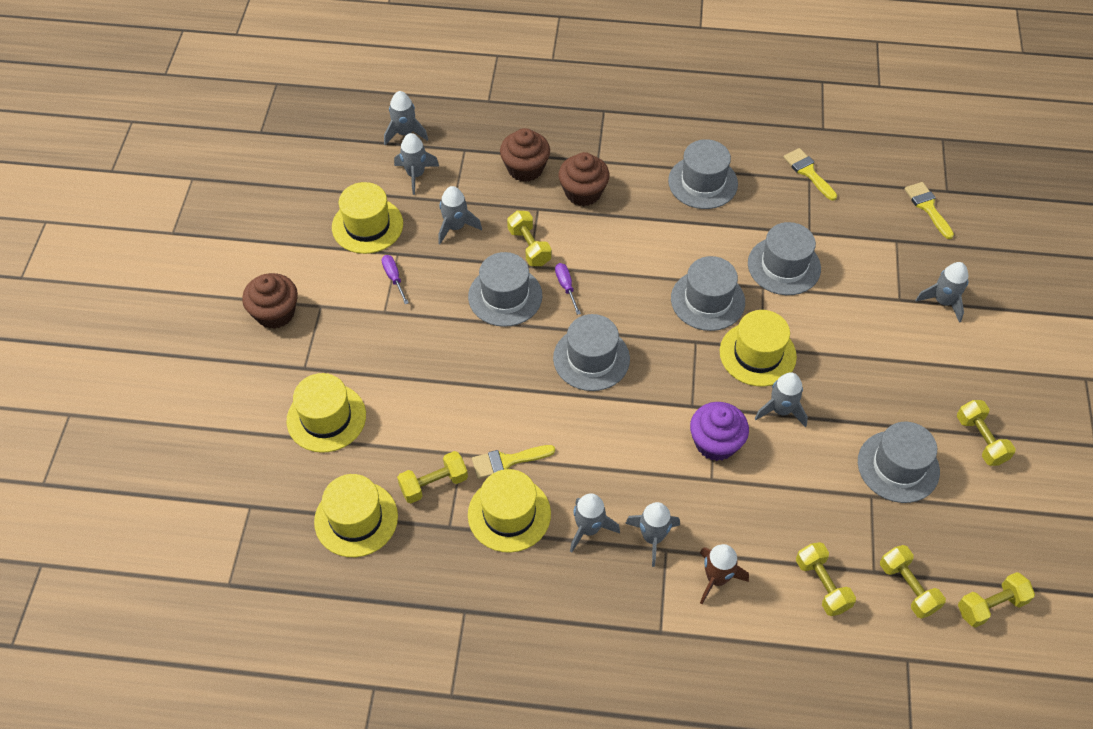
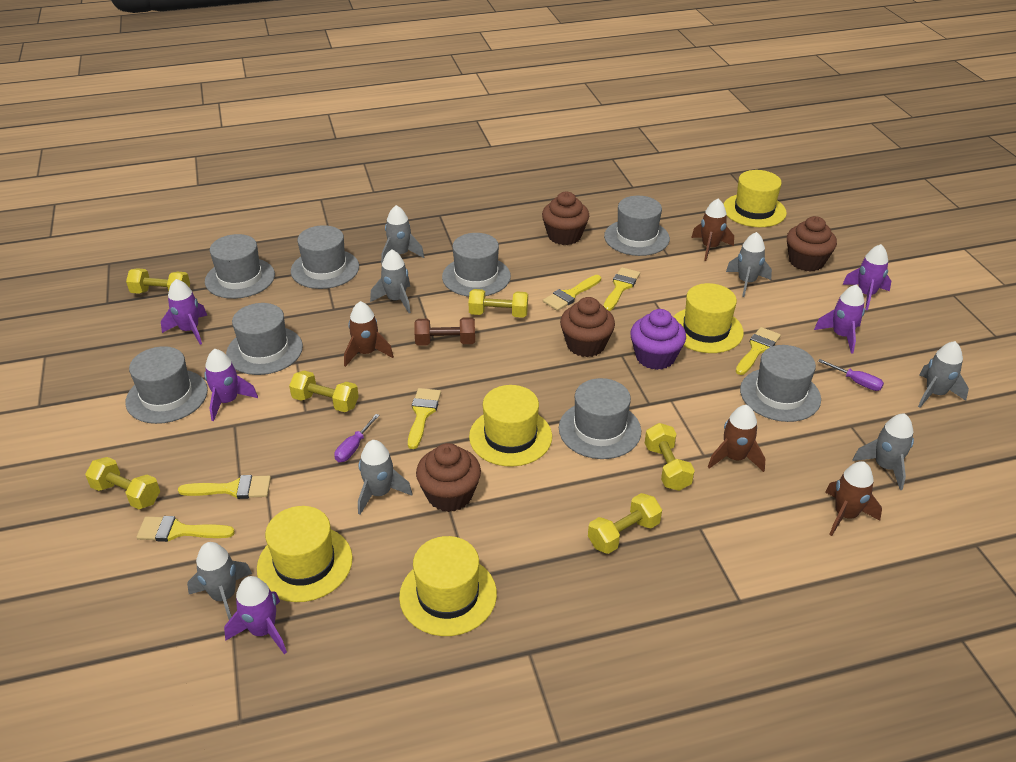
brown cupcake: 3 -> 4
brown dumbbell: 0 -> 1
brown rocket: 1 -> 4
grey hat: 6 -> 8
purple rocket: 0 -> 5
yellow brush: 3 -> 6

